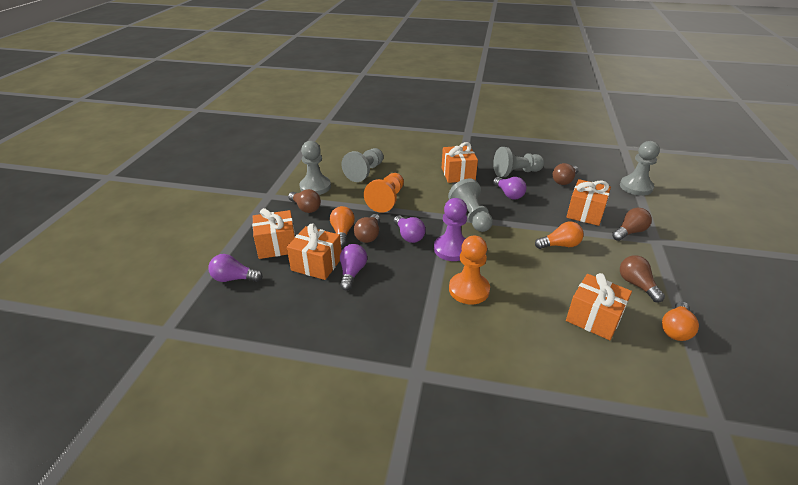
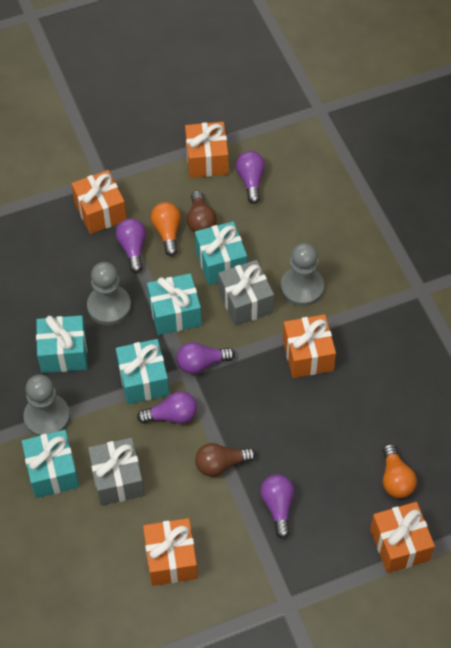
brown light bulb: 5 -> 2
grey gift: 0 -> 2
grey pawn: 5 -> 3
orange light bulb: 3 -> 2
orange pawn: 2 -> 0
purple light bulb: 4 -> 5
purple pawn: 1 -> 0
turquoise gift: 0 -> 5

